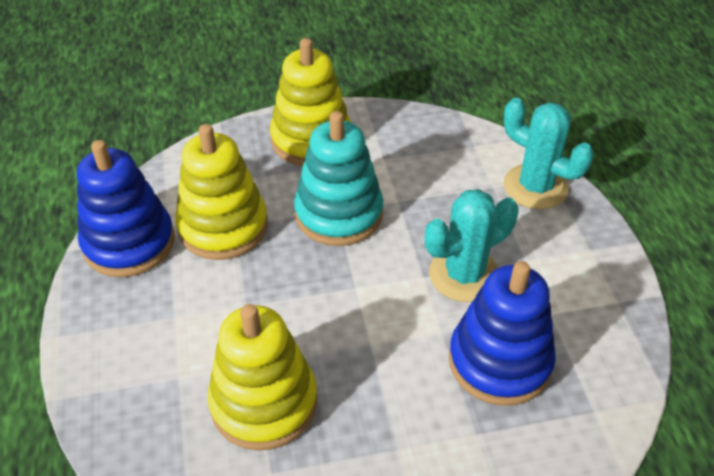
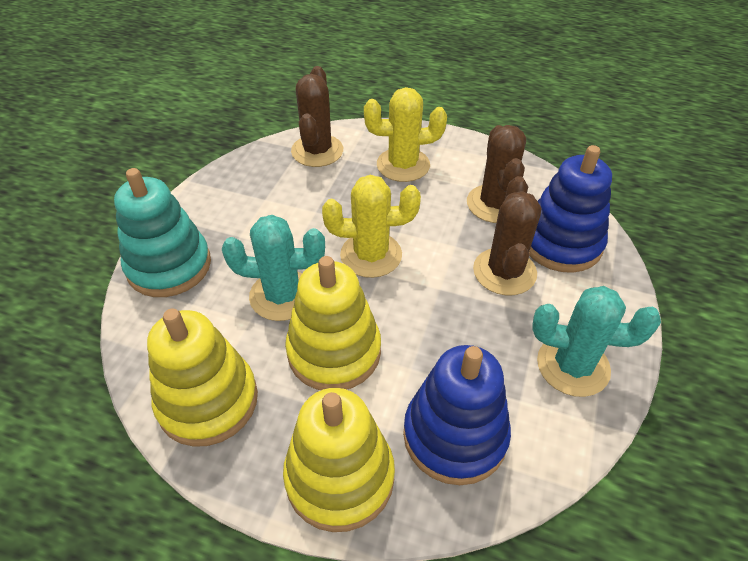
brown cactus: 0 -> 3
yellow cactus: 0 -> 2

